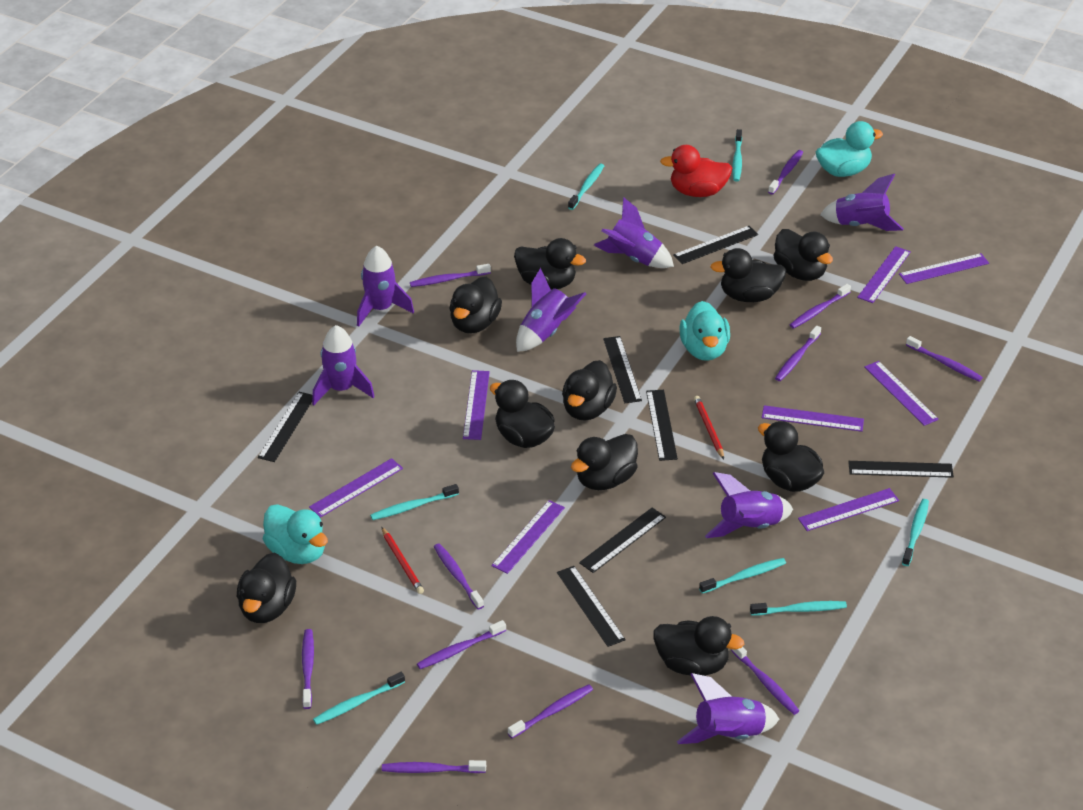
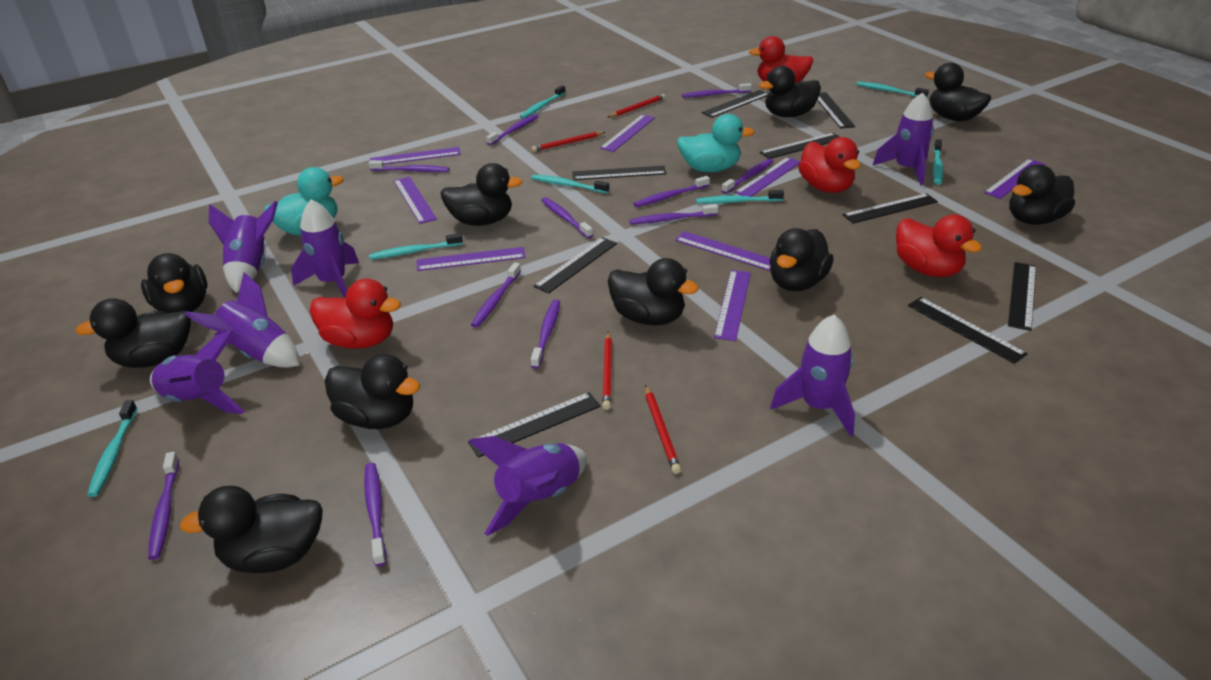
black ruler: 7 -> 9
red duck: 1 -> 4
red pencil: 2 -> 4
turquoise duck: 3 -> 2

